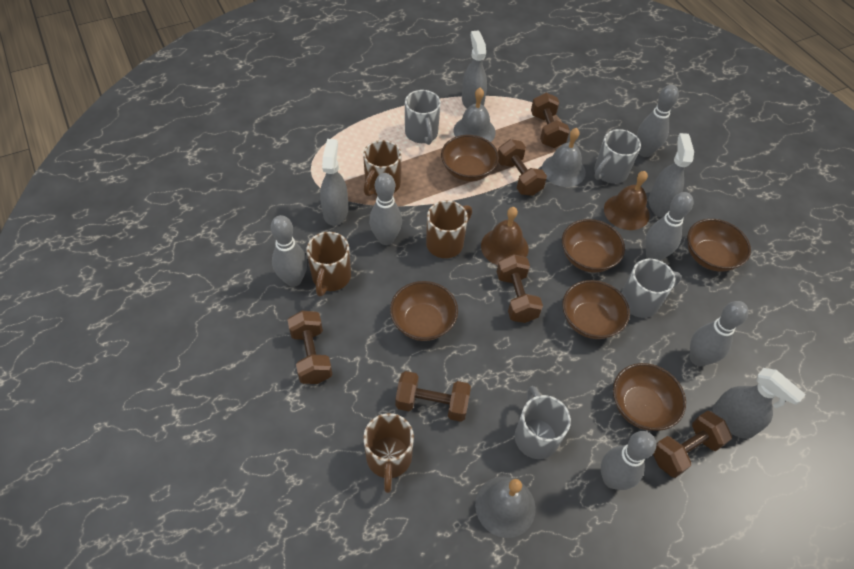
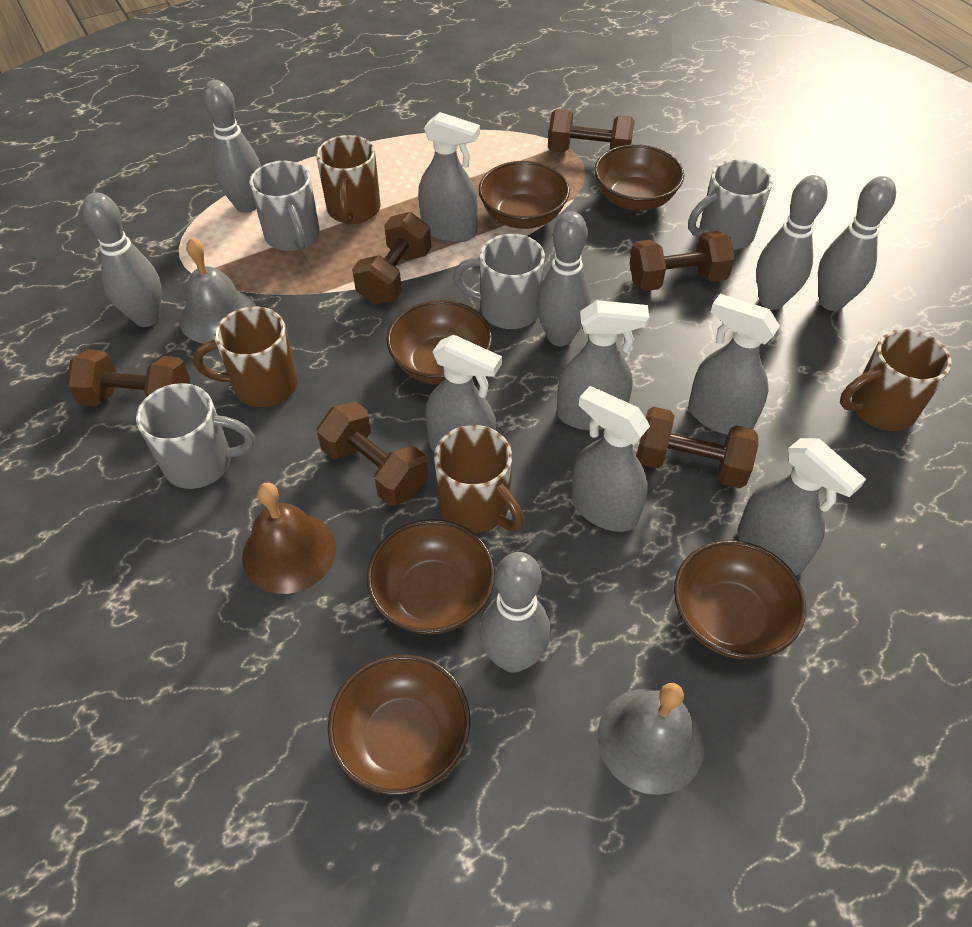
brown bell: 2 -> 1
grey bell: 3 -> 2
grey spray bottle: 4 -> 6

